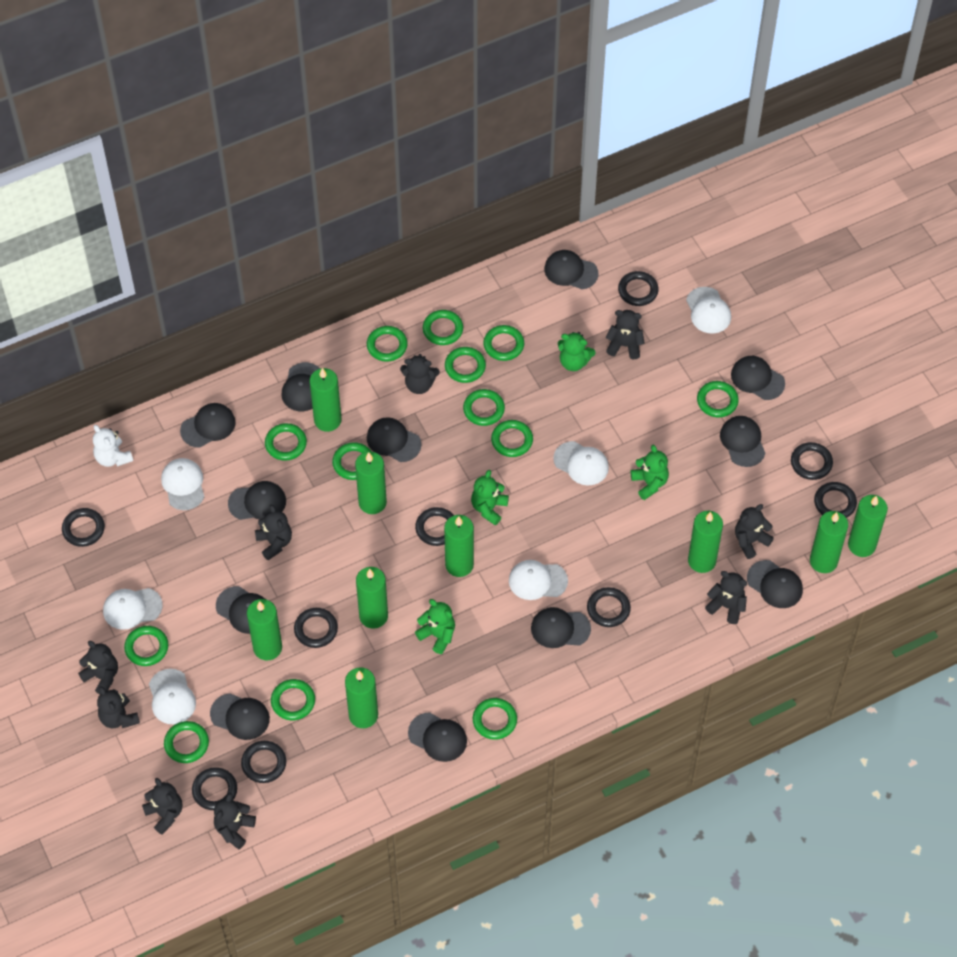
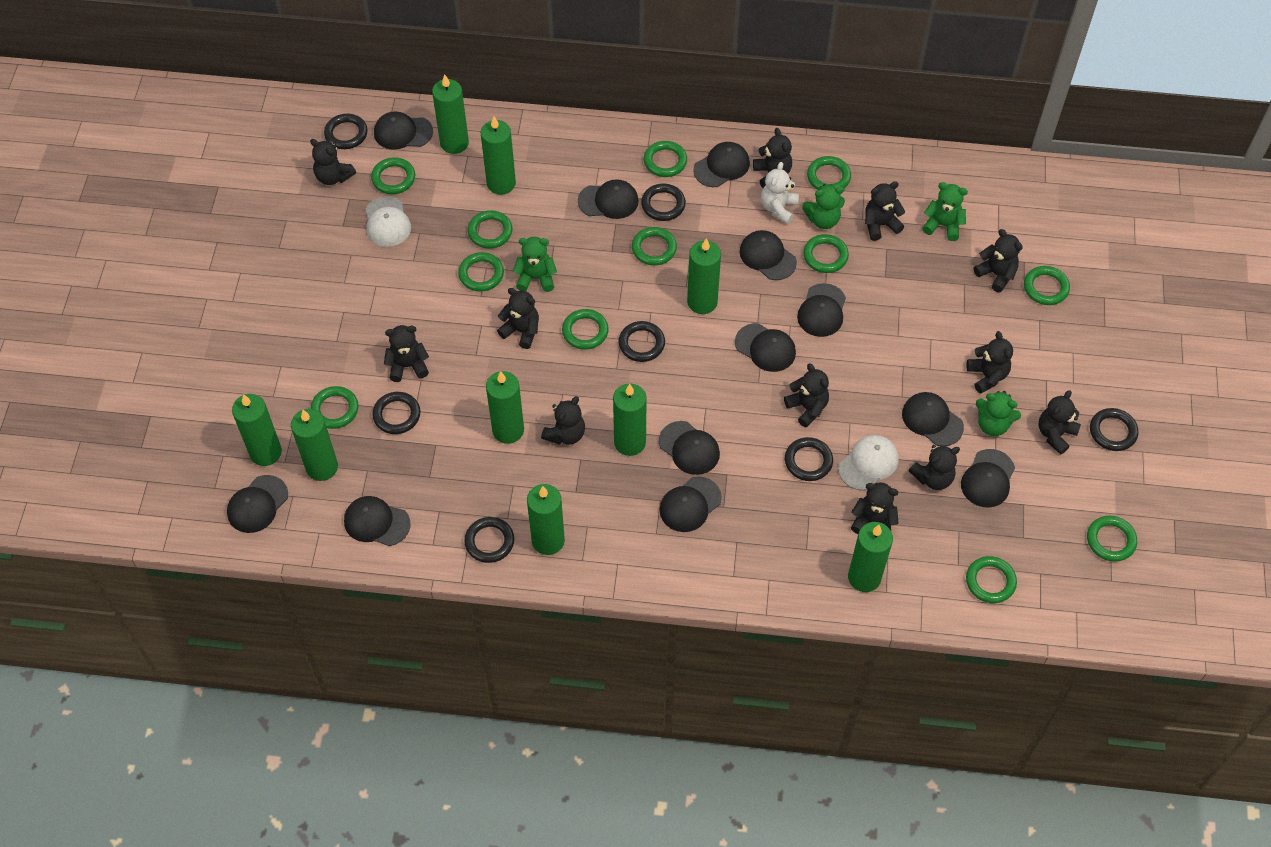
black ring: 9 -> 7
black teddy bear: 9 -> 12
green ring: 13 -> 12
white cap: 6 -> 2

